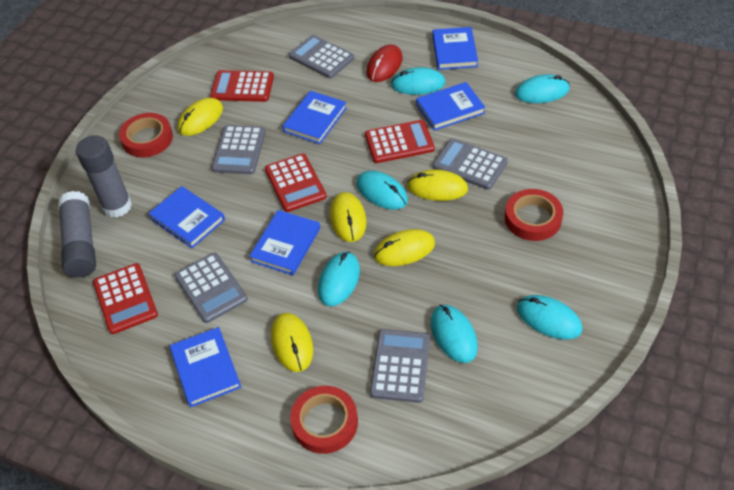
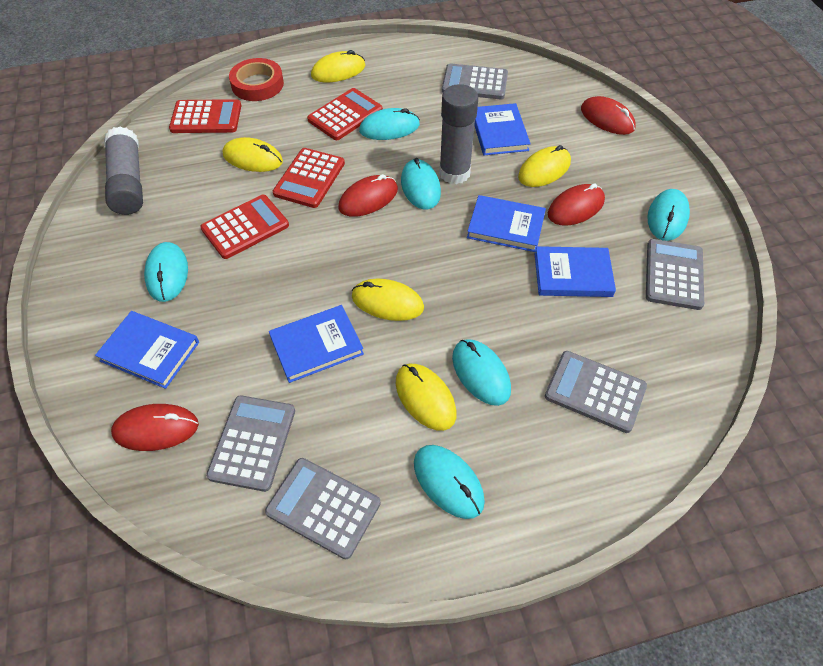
blue book: 6 -> 5
red mouse: 1 -> 4
red tape: 3 -> 1

